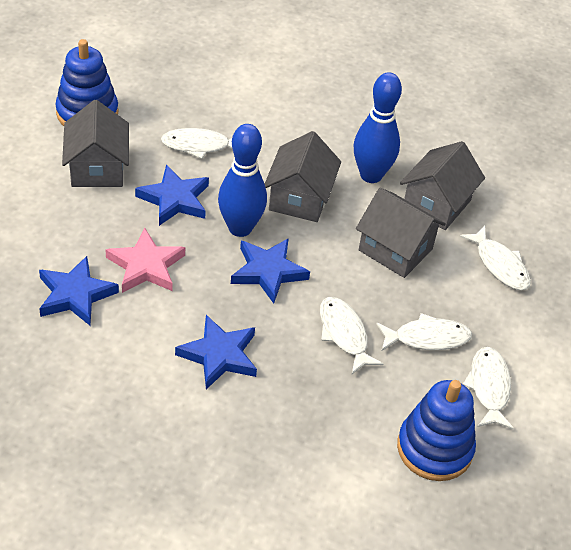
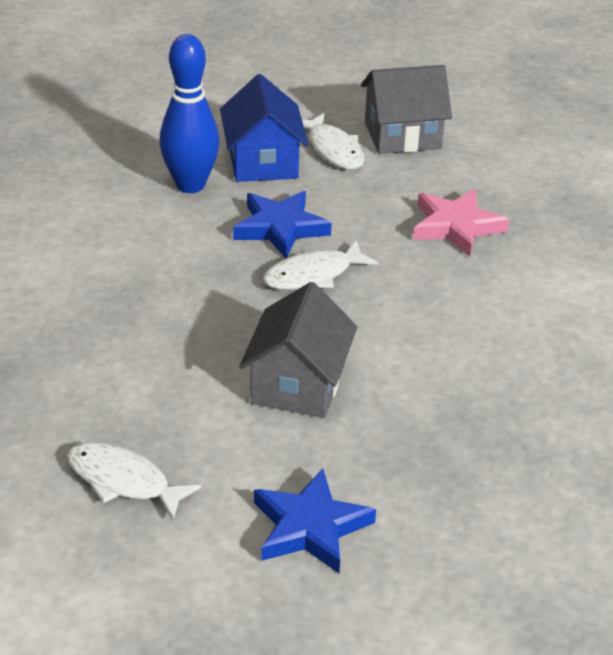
blue bowling pin: 2 -> 1
blue house: 0 -> 1
blue stacking toy: 2 -> 0
blue star: 4 -> 2
grey house: 4 -> 2
white fish: 5 -> 3

